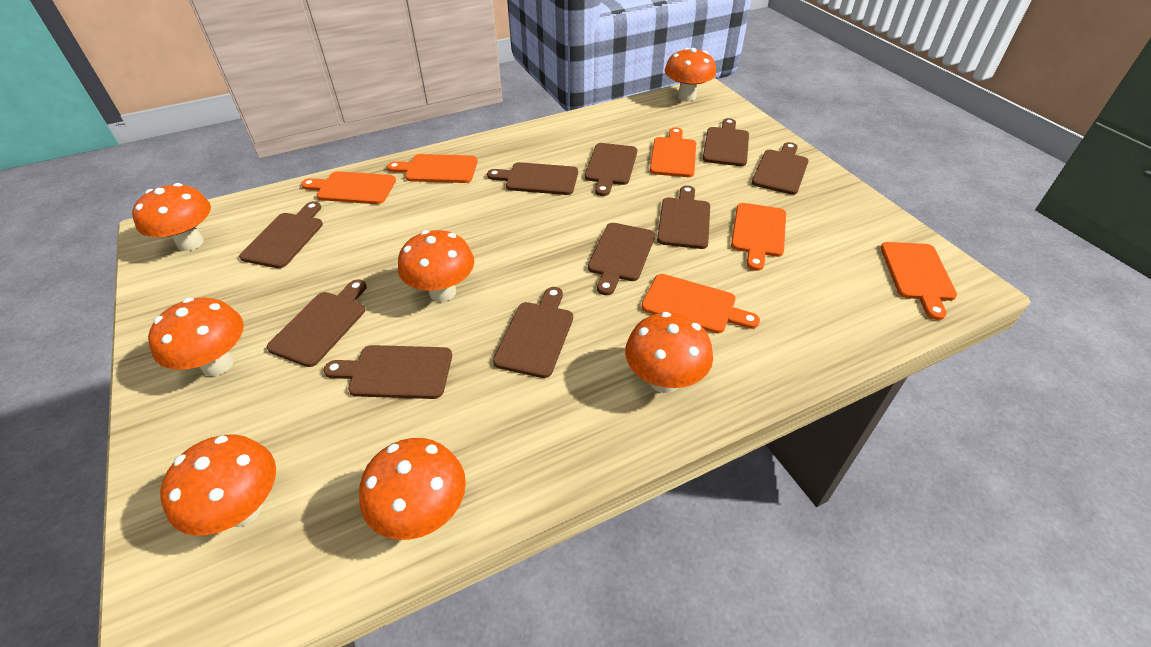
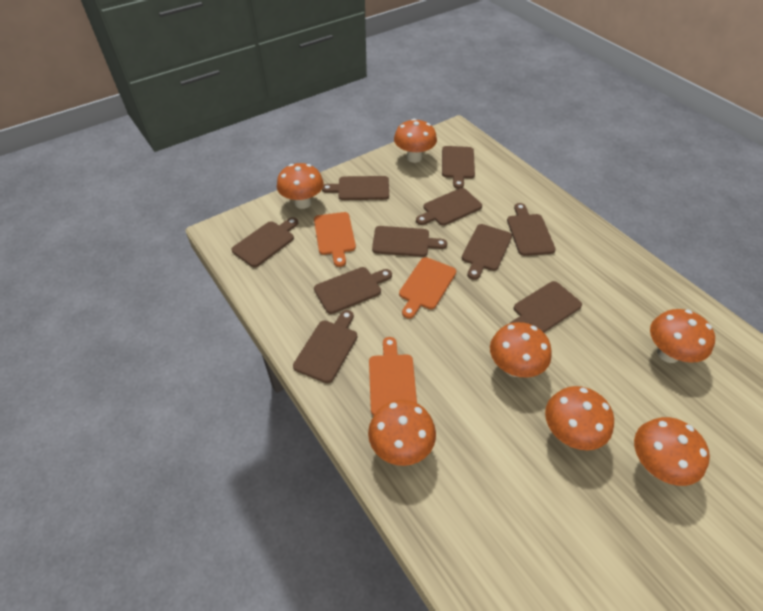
orange cutting board: 6 -> 3

